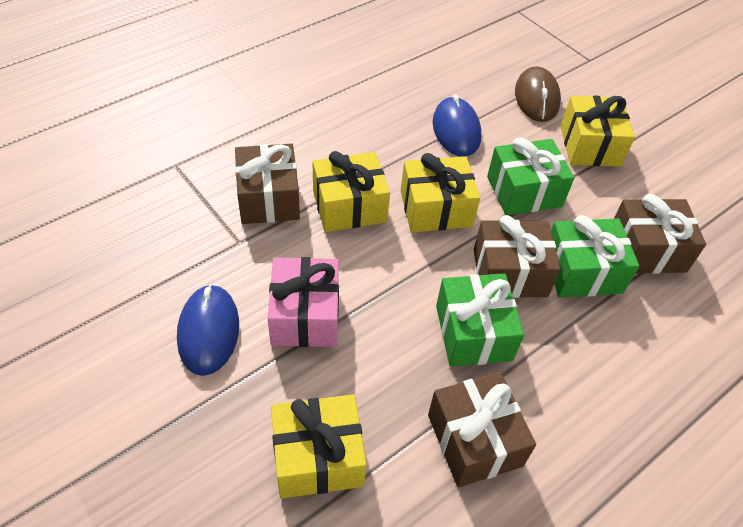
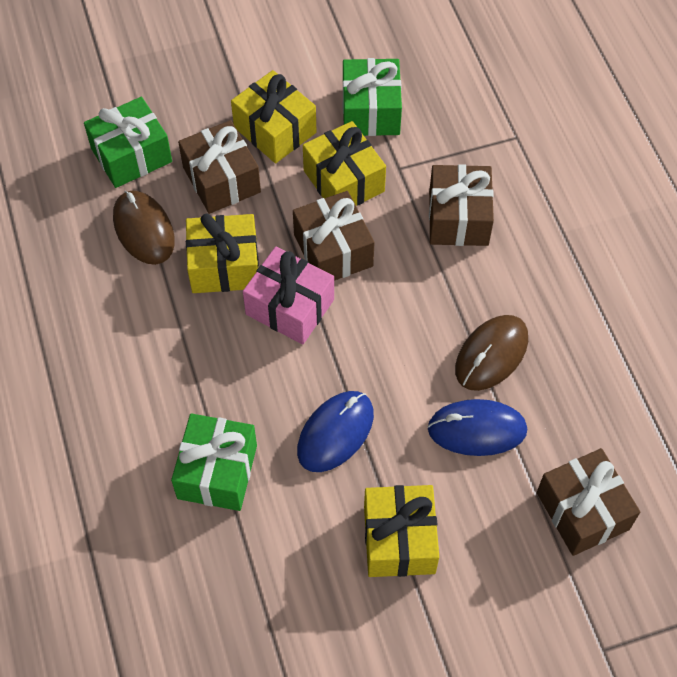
brown mouse: 1 -> 2

